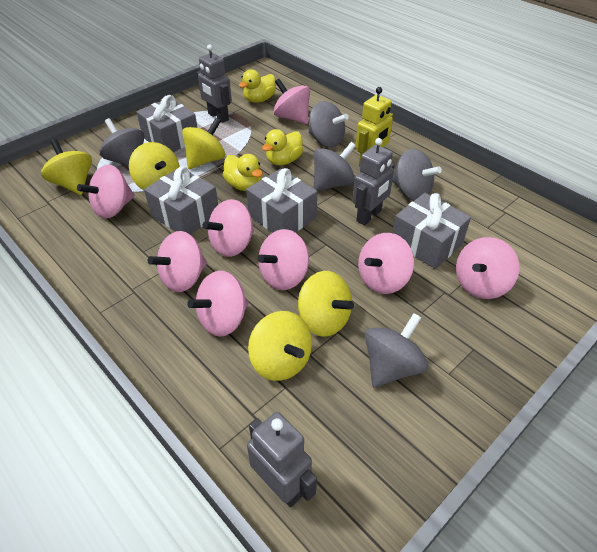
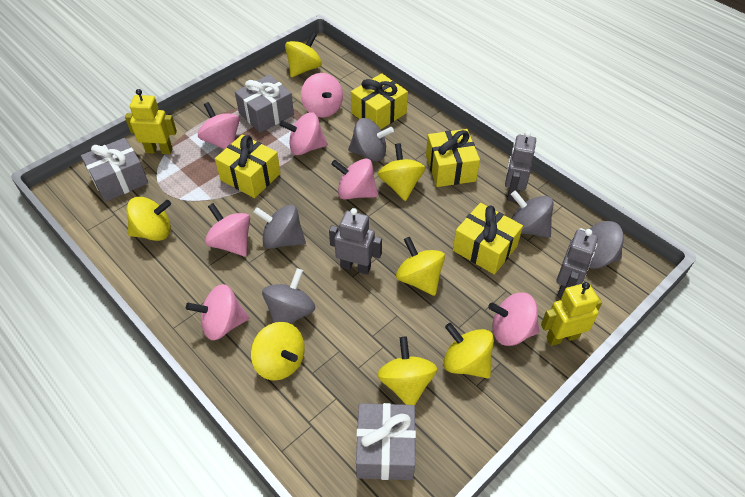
grey gift: 4 -> 3
pink spinning top: 8 -> 7
yellow duck: 3 -> 0
yellow gift: 0 -> 4
yellow robot: 1 -> 2
yellow spinning top: 5 -> 7

